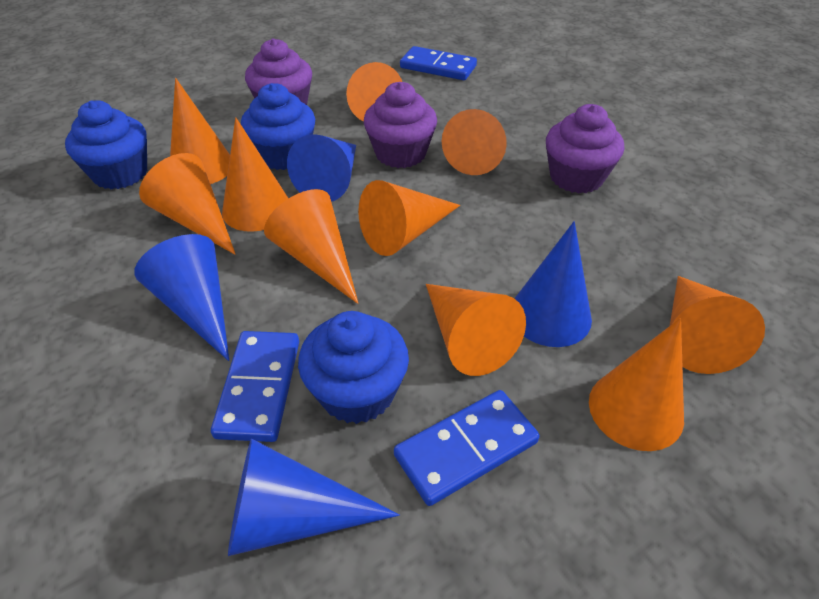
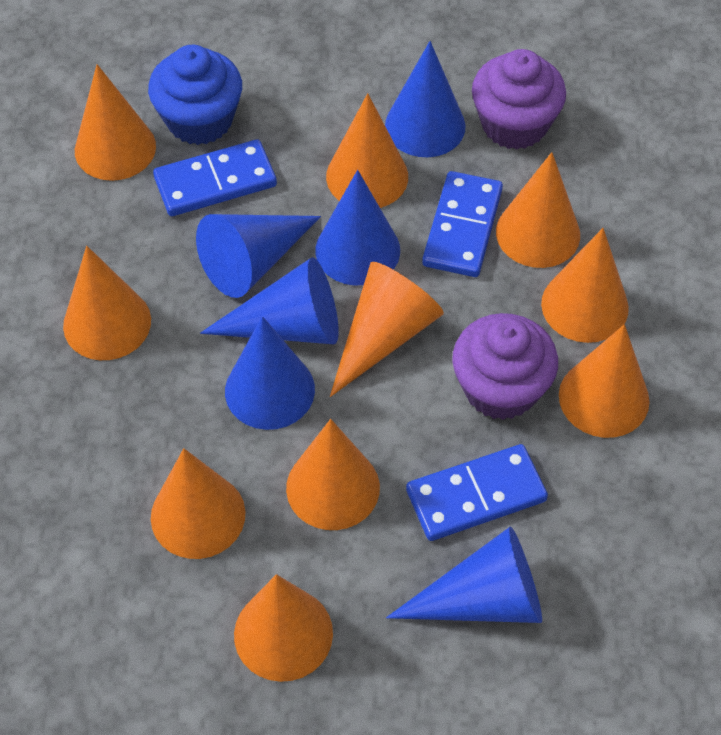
blue cone: 4 -> 6
blue cupcake: 3 -> 1
purple cupcake: 3 -> 2

